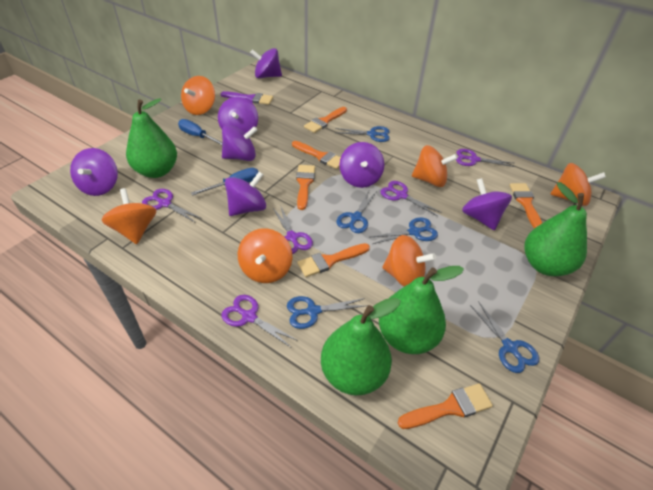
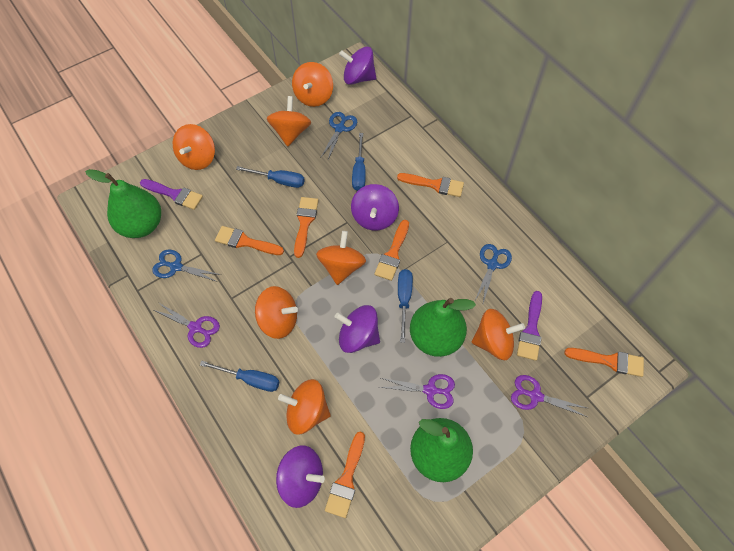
blue scissors: 5 -> 3
blue screwdriver: 2 -> 4
green pear: 4 -> 3
orange spinning top: 6 -> 7
purple brush: 1 -> 2
purple scissors: 5 -> 3
purple spinning top: 7 -> 4

